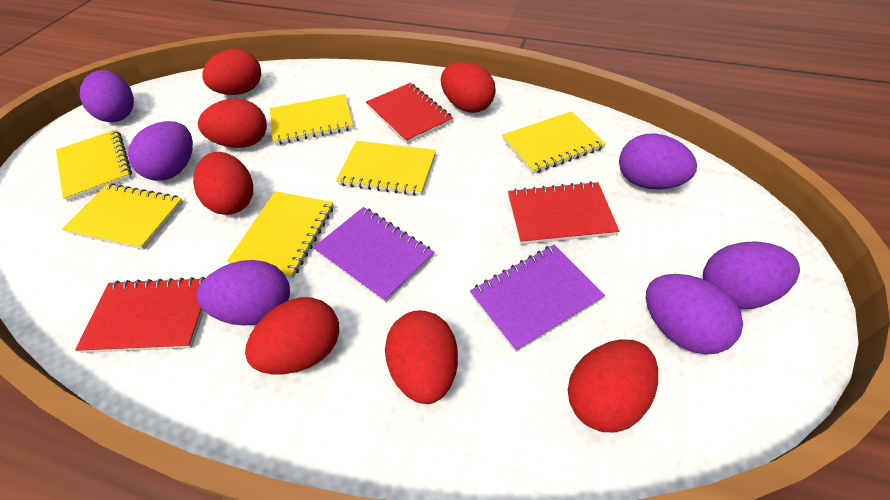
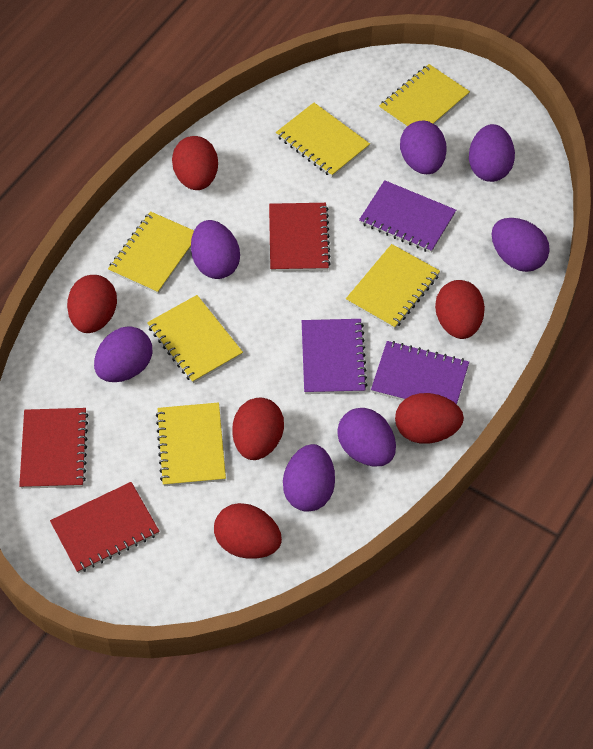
purple egg: 6 -> 7
purple notebook: 2 -> 3
red egg: 7 -> 6

